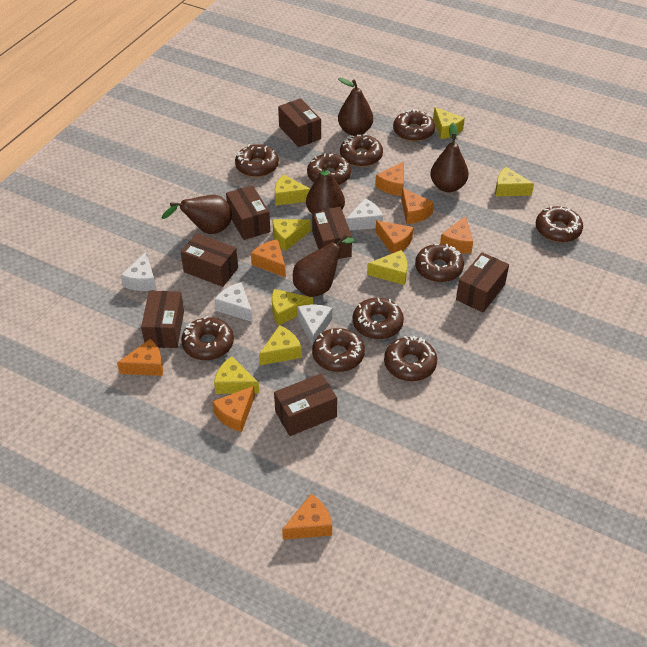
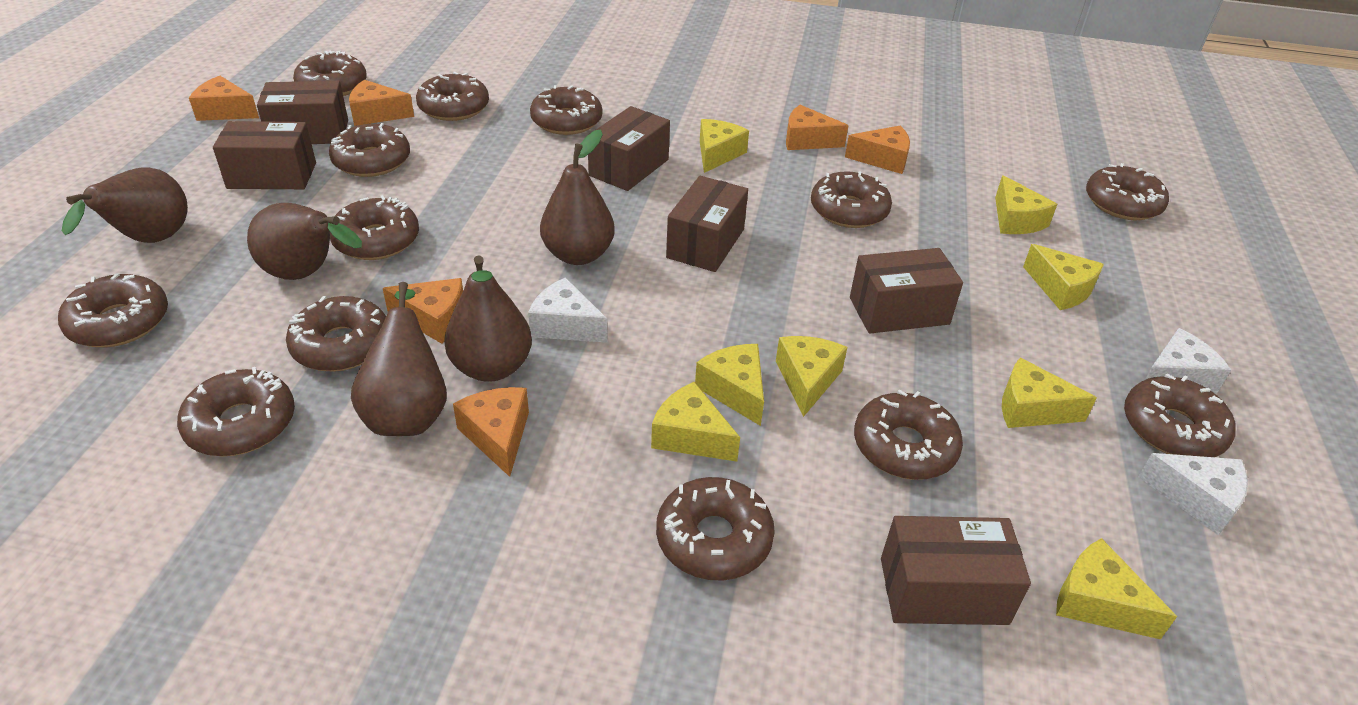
brown box: 7 -> 6
brown donut: 10 -> 13
orange cheese: 8 -> 6
white cheese: 4 -> 3

